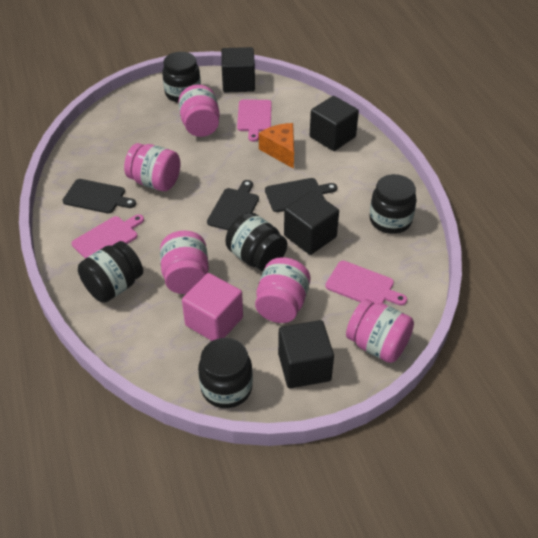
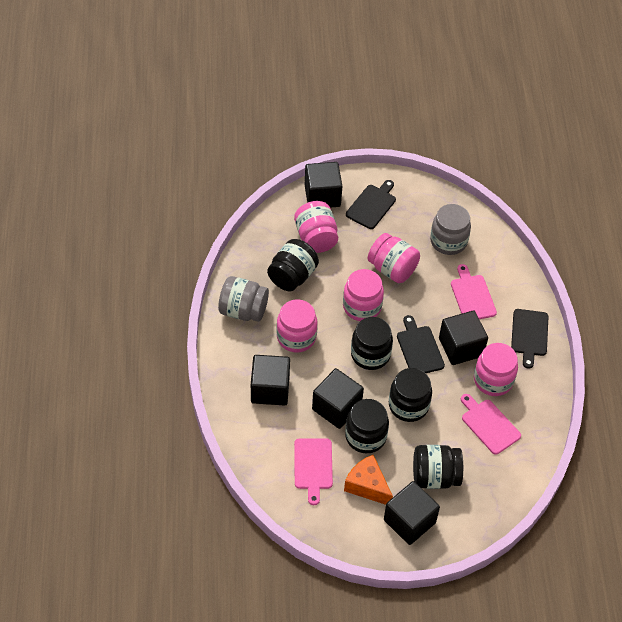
black cube: 4 -> 5
grey jar: 0 -> 2
pink cube: 1 -> 0

